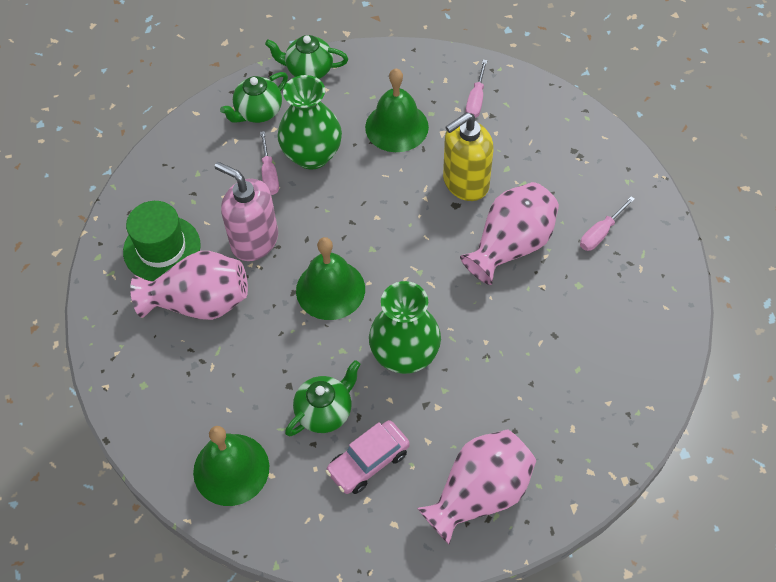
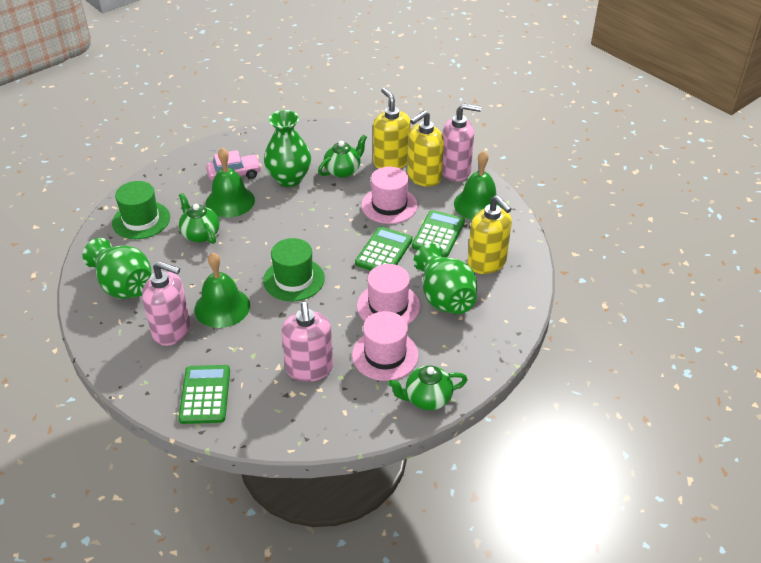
green calculator: 0 -> 3
green hat: 1 -> 2
green vase: 2 -> 3
pink hat: 0 -> 3
pink screwdriver: 3 -> 0
pink soap dispenser: 1 -> 3
pink vase: 3 -> 0
yellow soap dispenser: 1 -> 3

